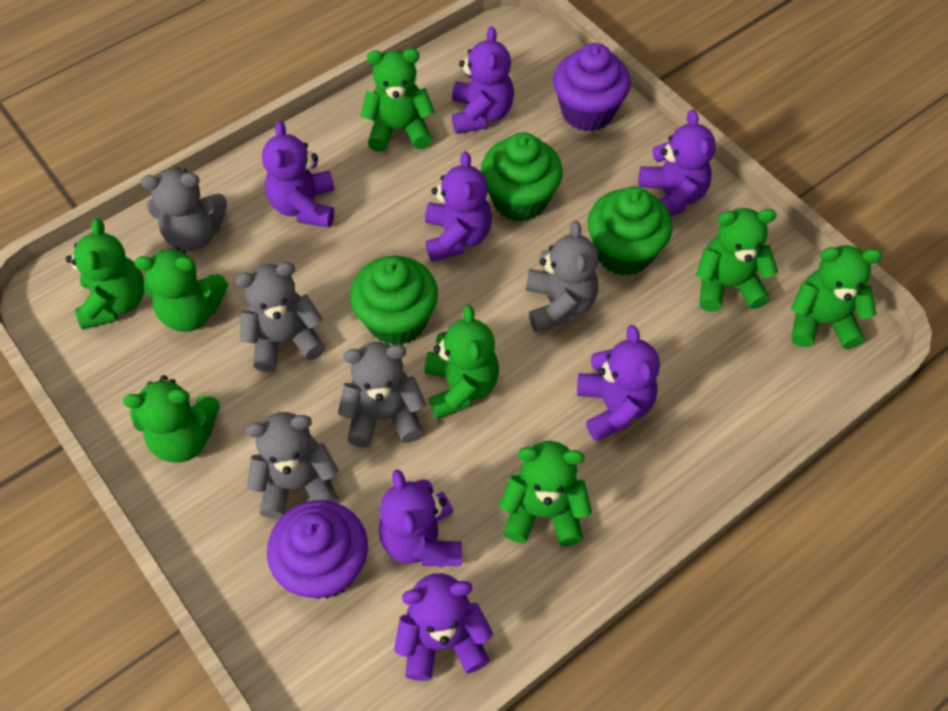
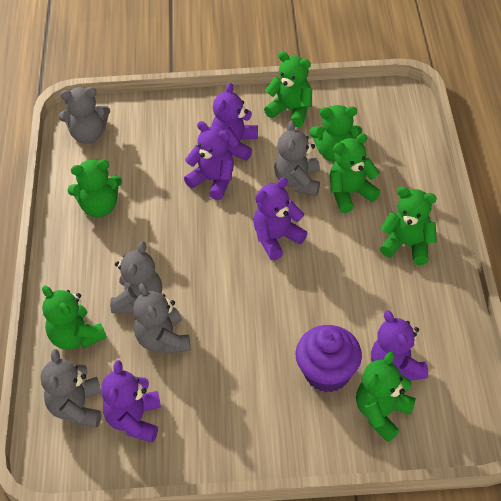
green cupcake: 3 -> 0
green teddy bear: 8 -> 7
purple cupcake: 2 -> 1
purple teddy bear: 7 -> 5

